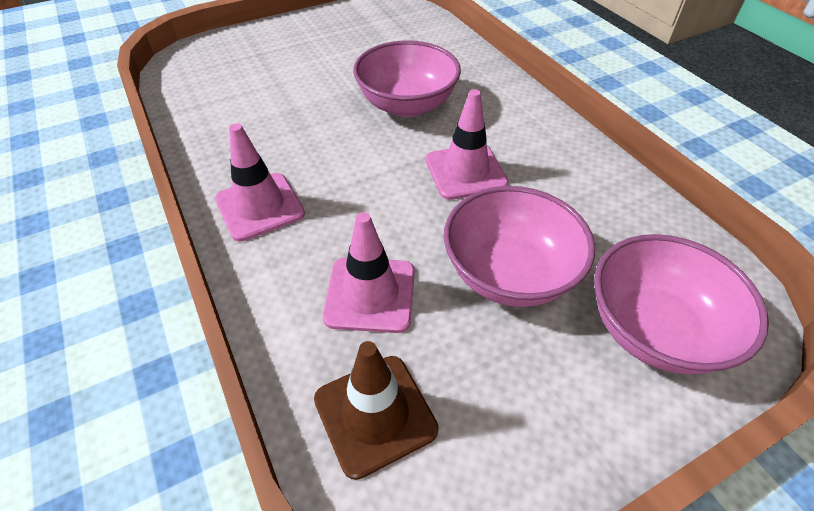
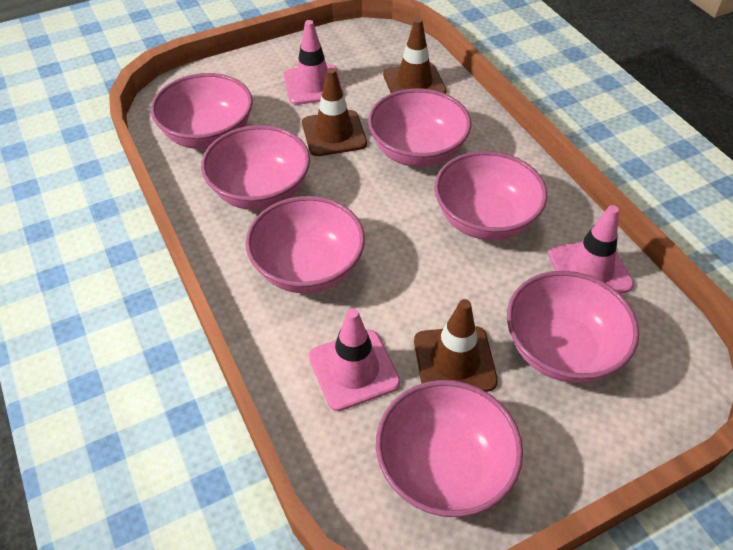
brown traffic cone: 1 -> 3
pink bowl: 3 -> 7

